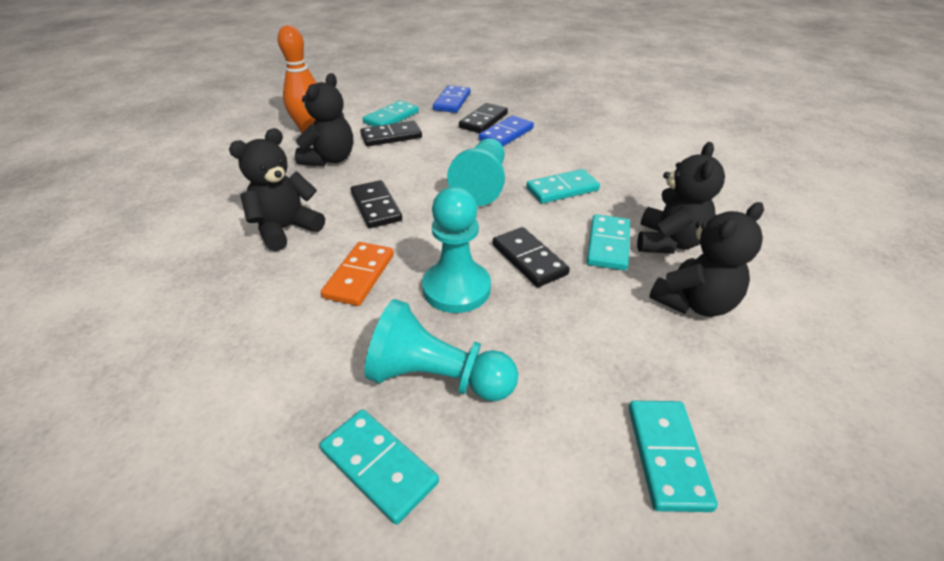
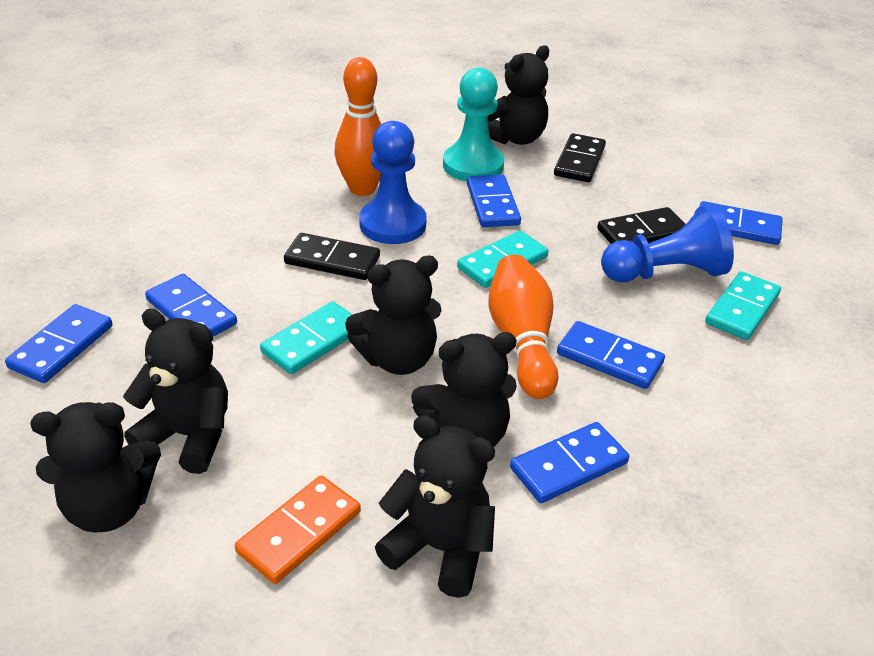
black domino: 4 -> 3
black teddy bear: 4 -> 6
blue domino: 2 -> 6
blue pawn: 0 -> 2
orange bowling pin: 1 -> 2
turquoise domino: 5 -> 3
turquoise pawn: 3 -> 1

